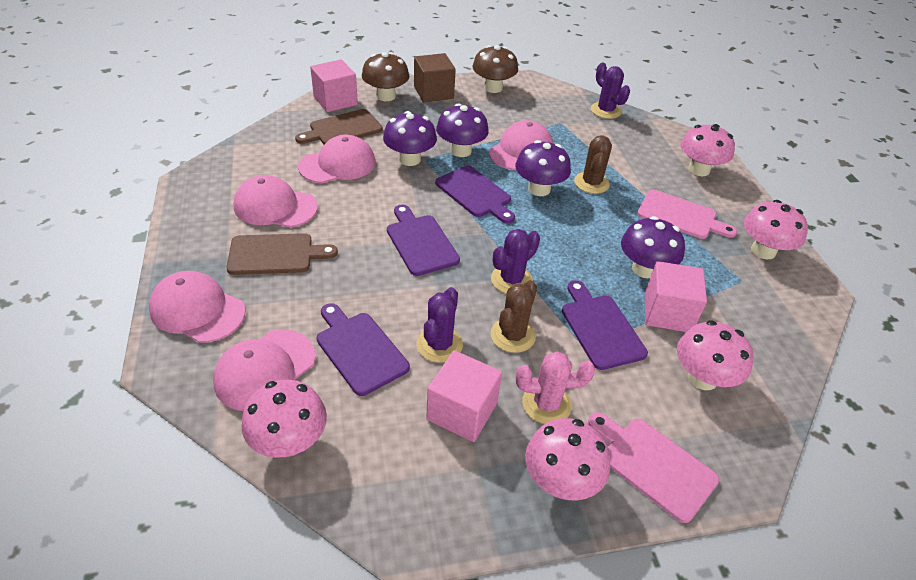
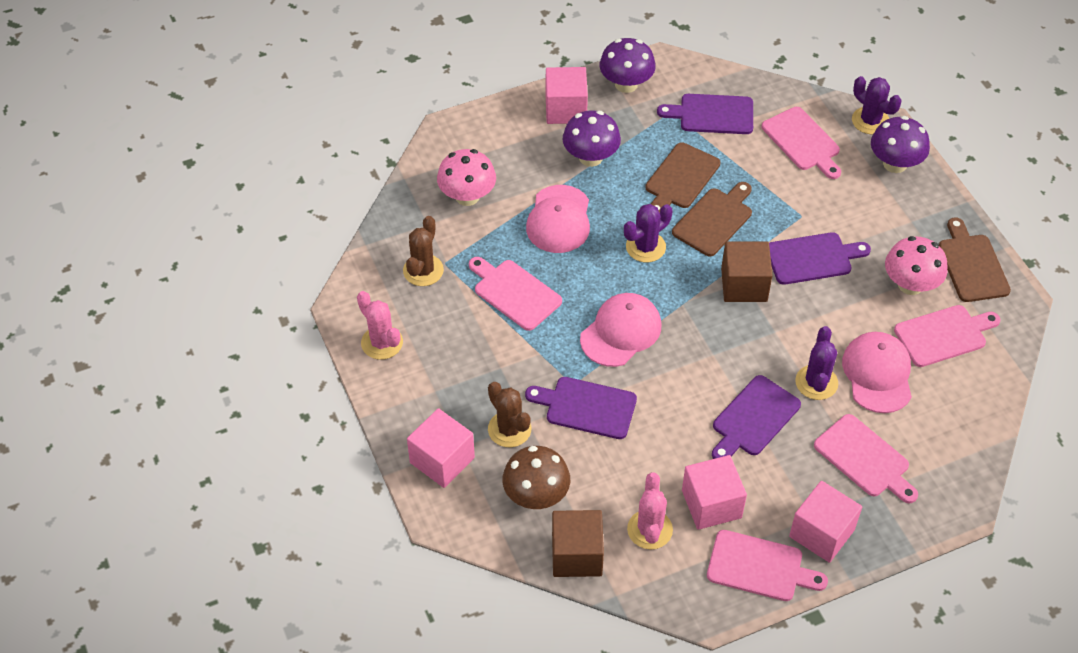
brown cube: 1 -> 2
brown cutting board: 2 -> 3
brown mushroom: 2 -> 1
pink cactus: 1 -> 2
pink cap: 5 -> 3
pink cube: 3 -> 4
pink cutting board: 2 -> 5
pink mushroom: 5 -> 2
purple mushroom: 4 -> 3

